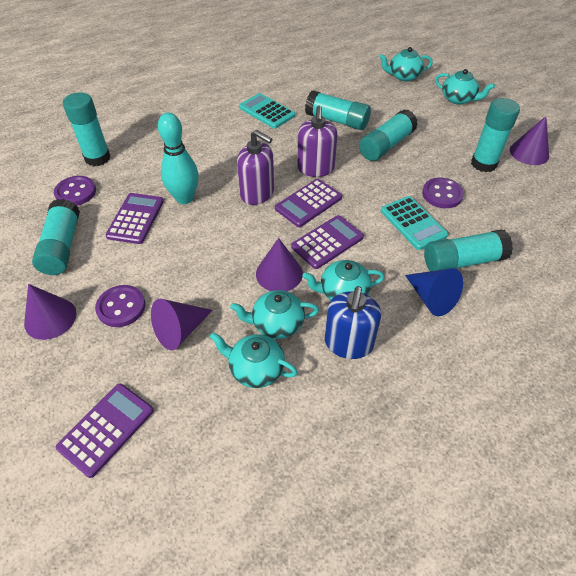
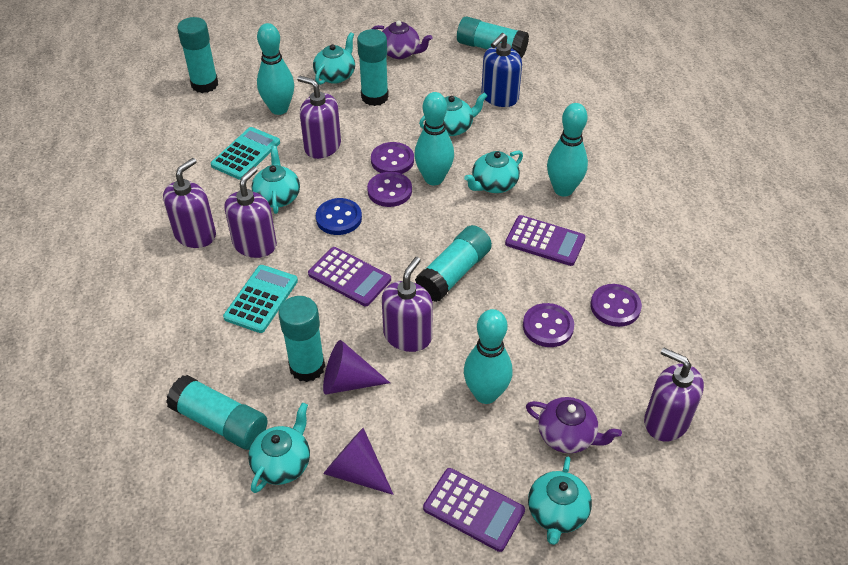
blue button: 0 -> 1
blue cone: 1 -> 0
purple button: 3 -> 4
purple calculator: 4 -> 3
purple cone: 4 -> 2
purple soap dispenser: 2 -> 5
purple teapot: 0 -> 2
turquoise bowling pin: 1 -> 4
turquoise teapot: 5 -> 6

